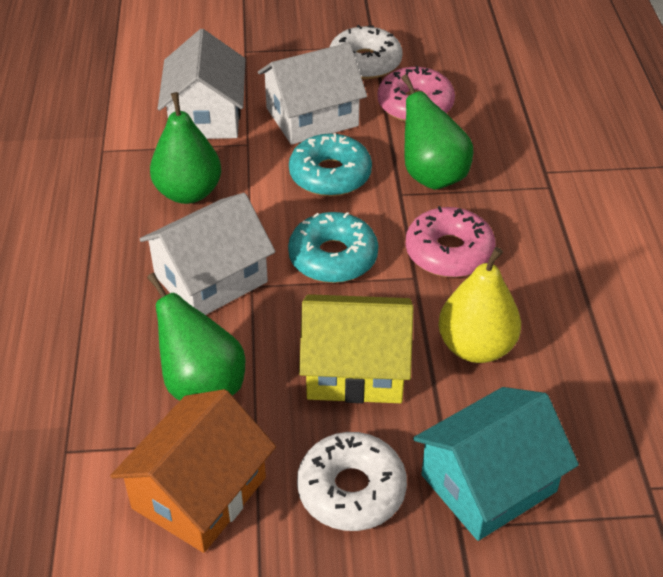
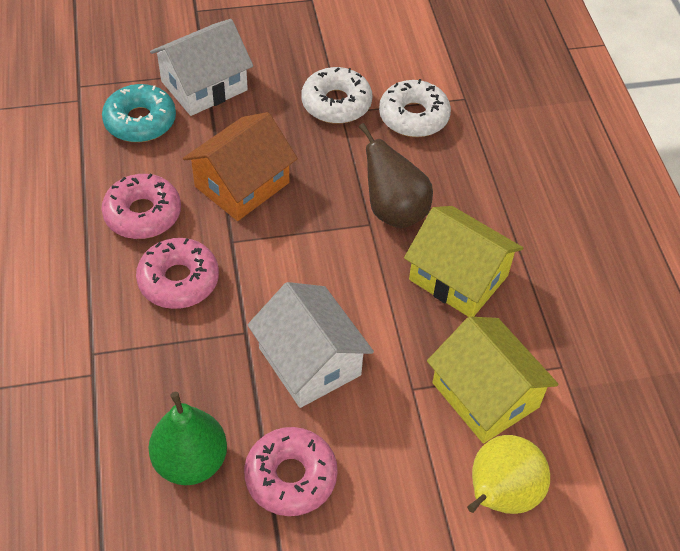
brown pear: 0 -> 1
green pear: 3 -> 1
pink donut: 2 -> 3
turquoise donut: 2 -> 1
turquoise house: 1 -> 0
white house: 3 -> 2
yellow house: 1 -> 2

